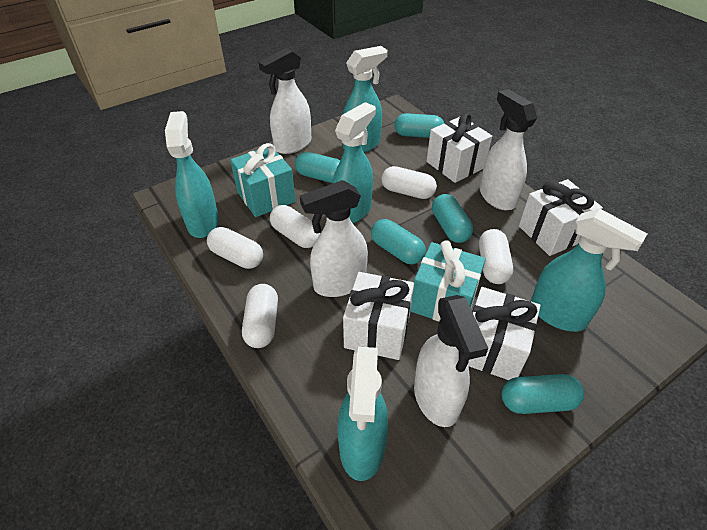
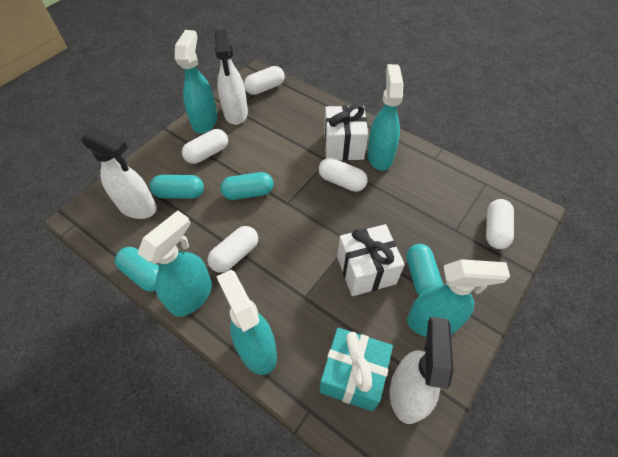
turquoise capsule: 5 -> 4
turquoise gift: 2 -> 1
white gift: 4 -> 2
white spray bottle: 4 -> 3

